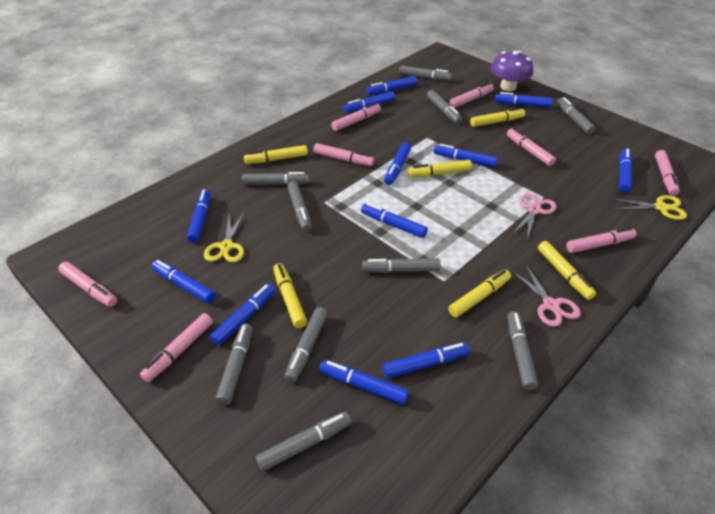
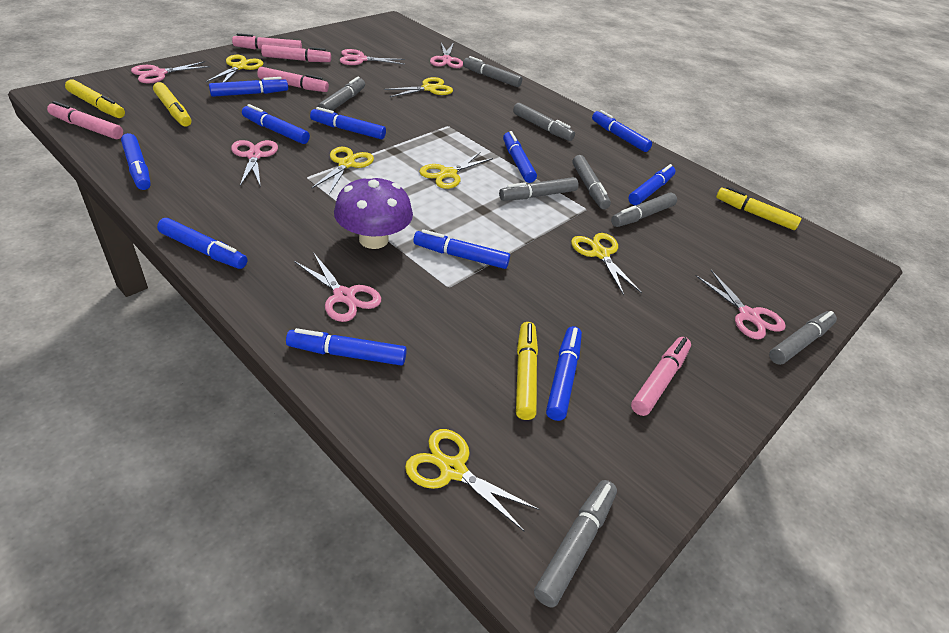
blue marker: 12 -> 11
grey marker: 10 -> 8
pink marker: 8 -> 5
pink scissors: 2 -> 6
yellow marker: 6 -> 4
yellow scissors: 2 -> 6

